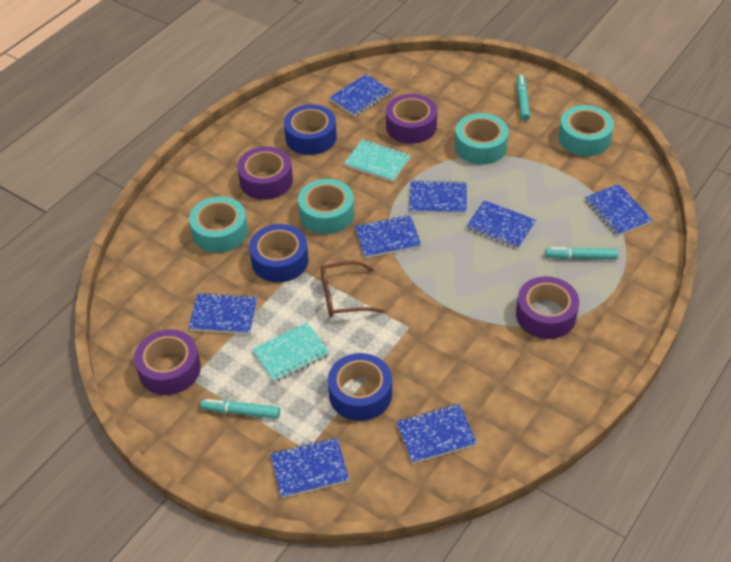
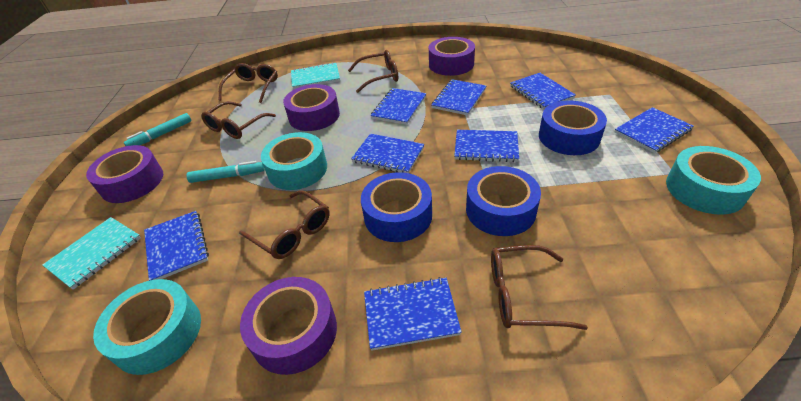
brown glasses: 1 -> 5
turquoise marker: 3 -> 2
turquoise tape: 4 -> 3

